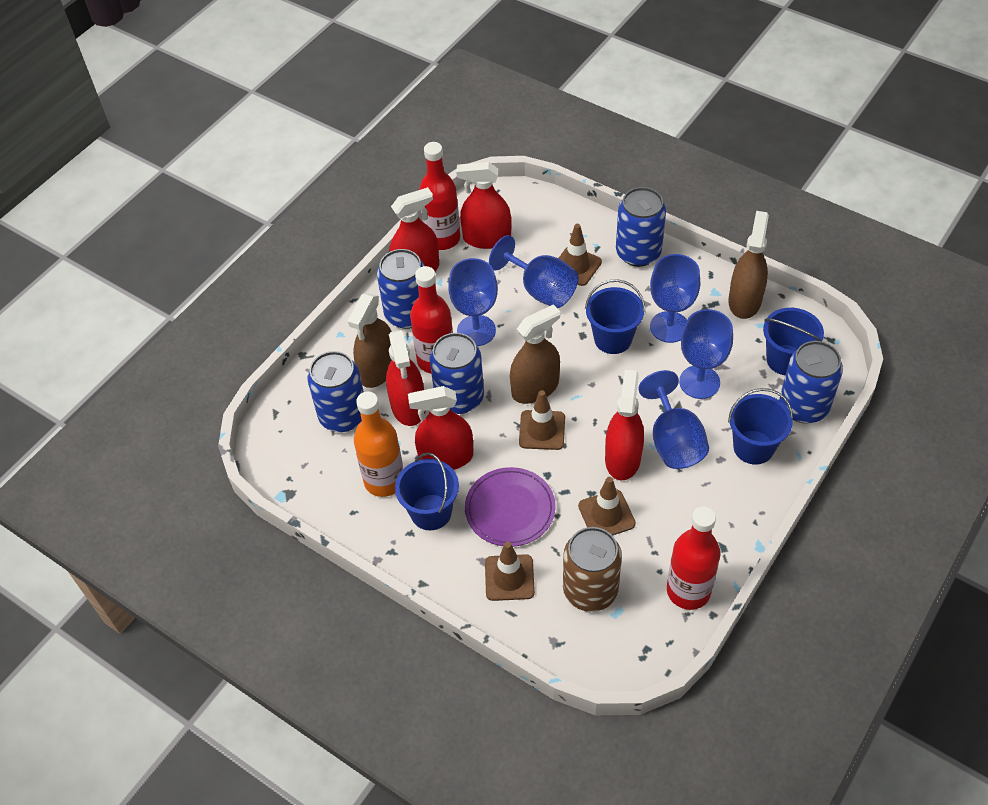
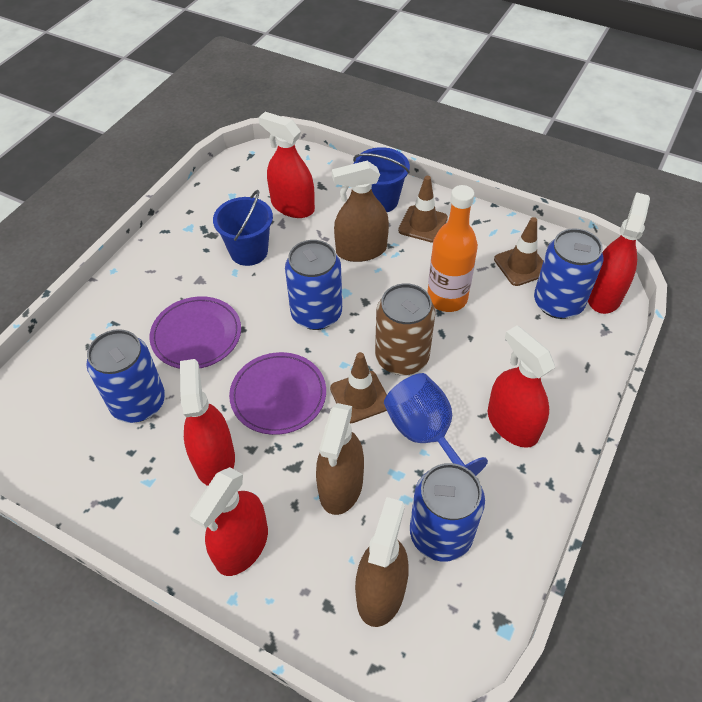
blue bucket: 4 -> 2
blue can: 5 -> 4
blue goblet: 5 -> 1
brown traffic cone: 4 -> 3
purple plate: 1 -> 2
red bottle: 3 -> 0

